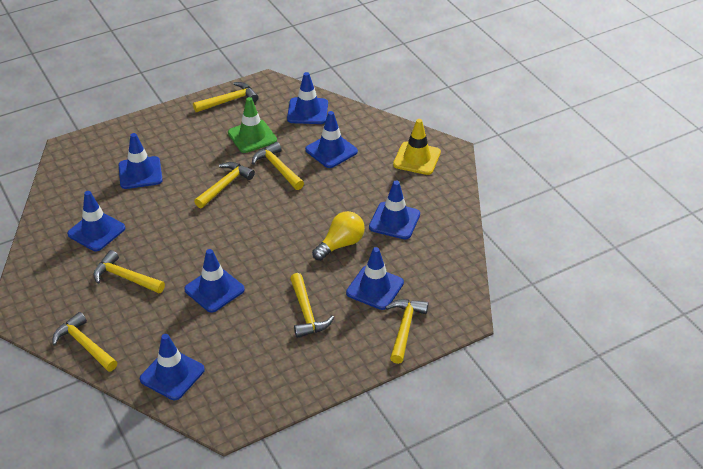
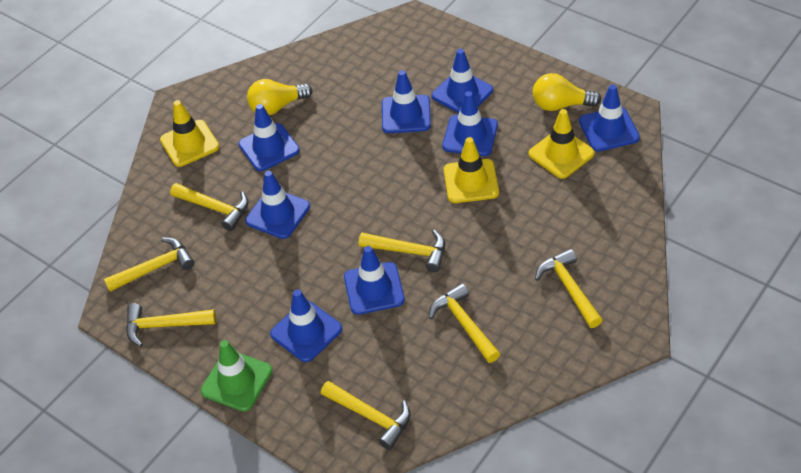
yellow light bulb: 1 -> 2
yellow traffic cone: 1 -> 3

